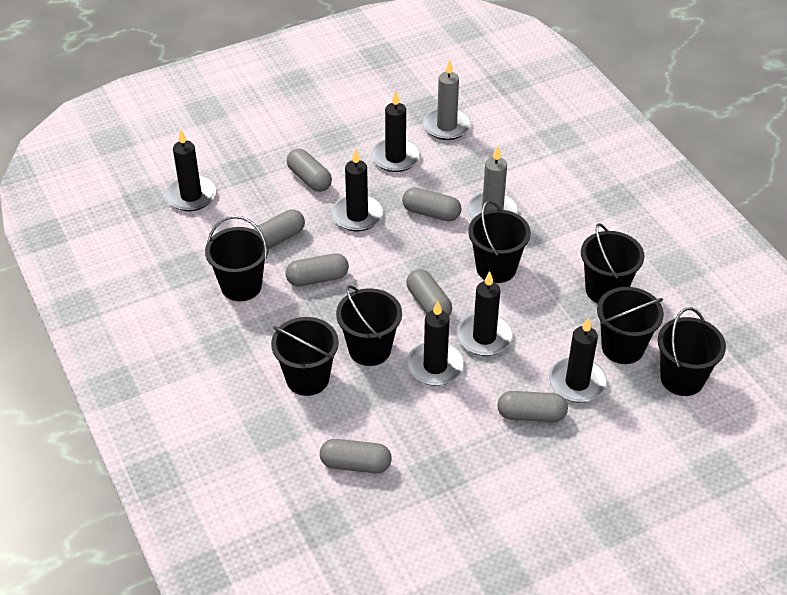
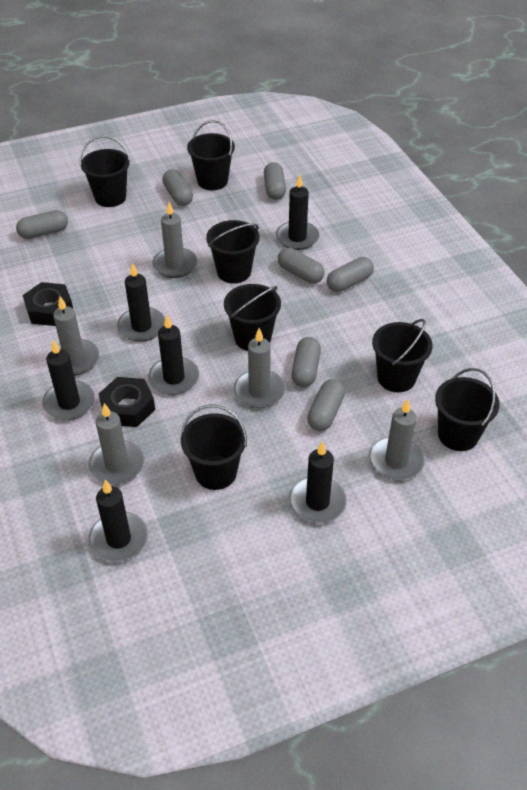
black nut: 0 -> 2
grey candle: 2 -> 5

